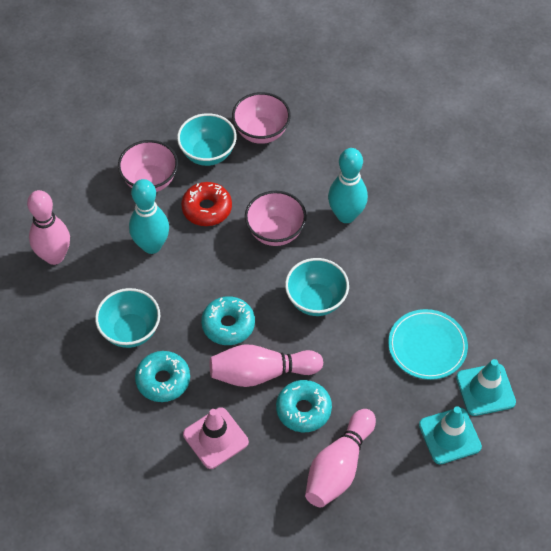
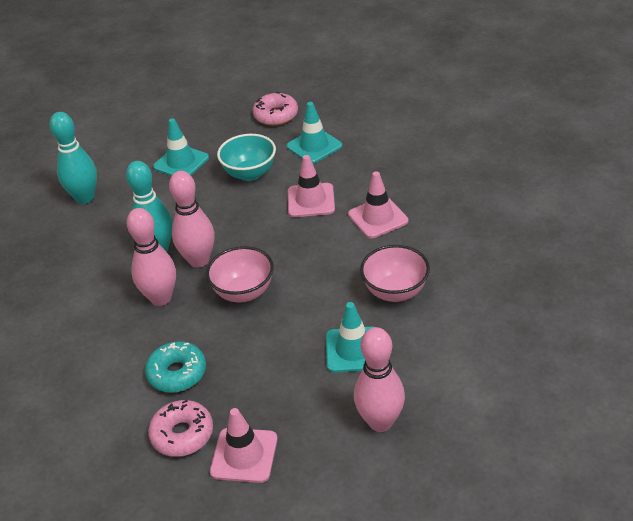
pink bowl: 3 -> 2
pink donut: 0 -> 2
pink traffic cone: 1 -> 3
red donut: 1 -> 0
turquoise bowl: 3 -> 1
turquoise donut: 3 -> 1
turquoise plate: 1 -> 0
turquoise traffic cone: 2 -> 3

